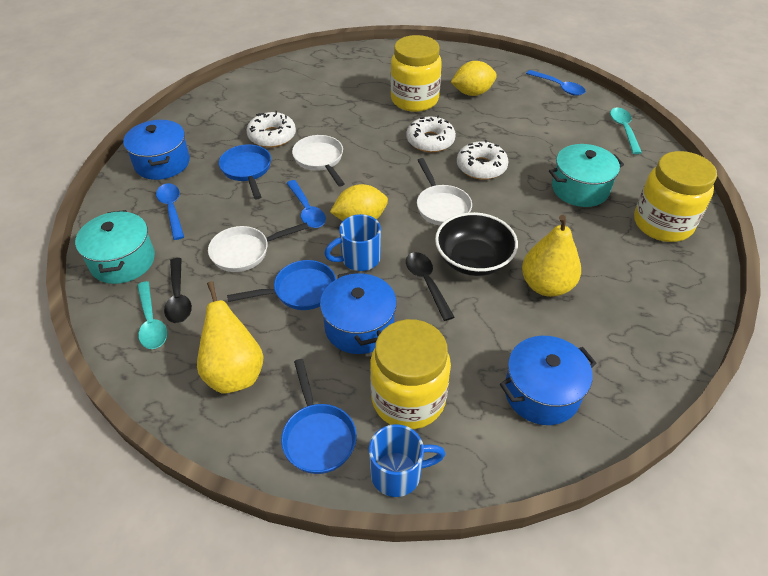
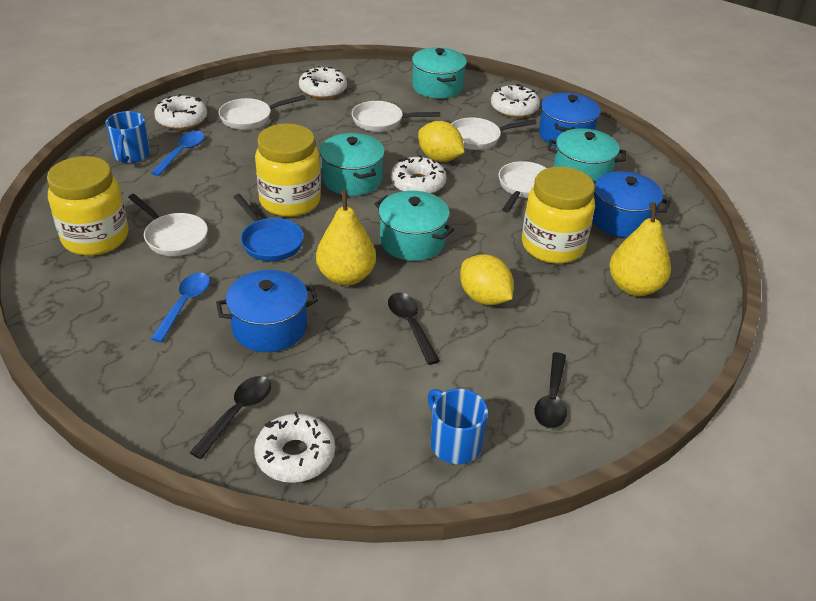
black bowl: 1 -> 0
black spoon: 2 -> 3
blue pan: 3 -> 1
blue spoon: 3 -> 2
turquoise pot: 2 -> 4
turquoise spoon: 2 -> 0
white donut: 3 -> 5
white pan: 3 -> 5

